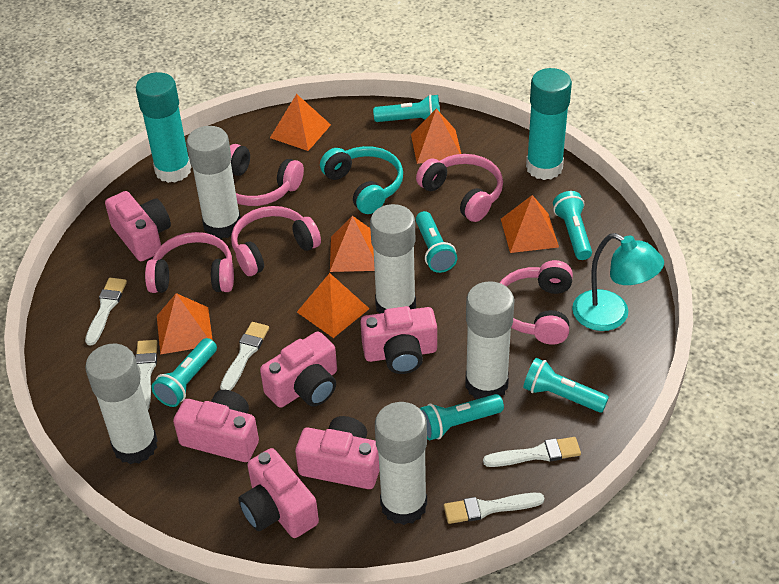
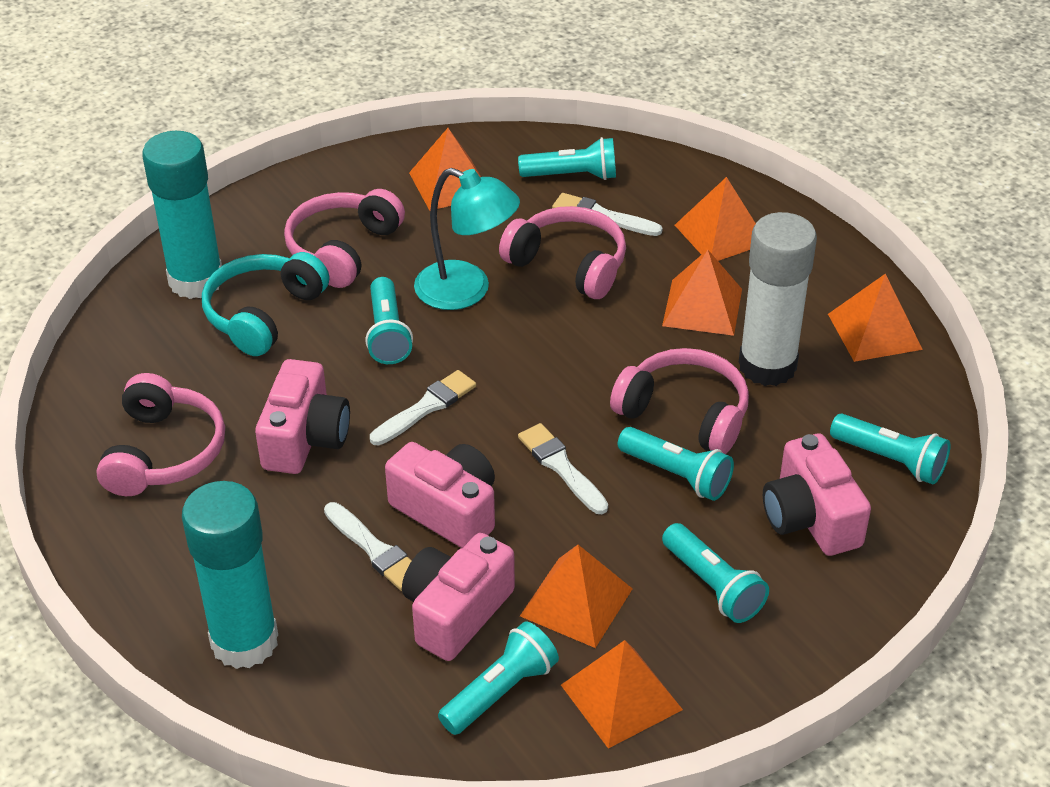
pink camera: 6 -> 4
pink headphones: 5 -> 4
white brush: 5 -> 4
white glue stick: 5 -> 1

